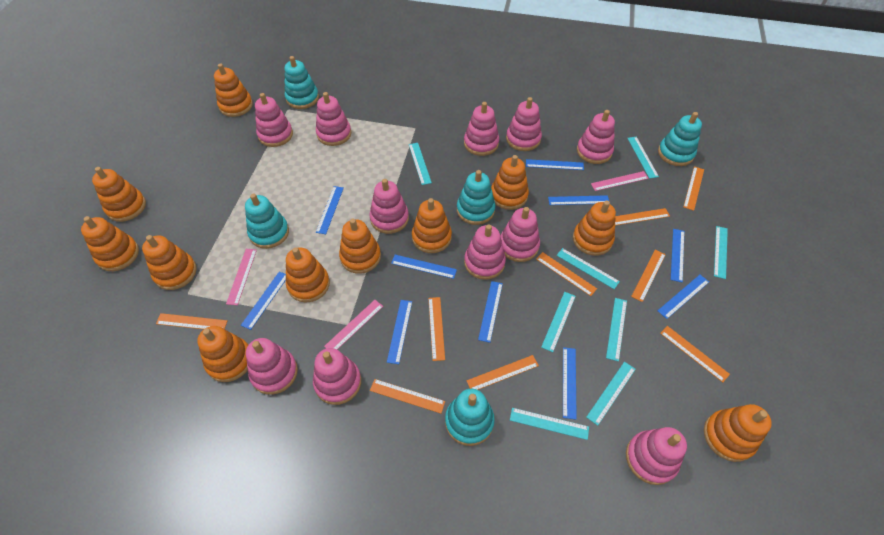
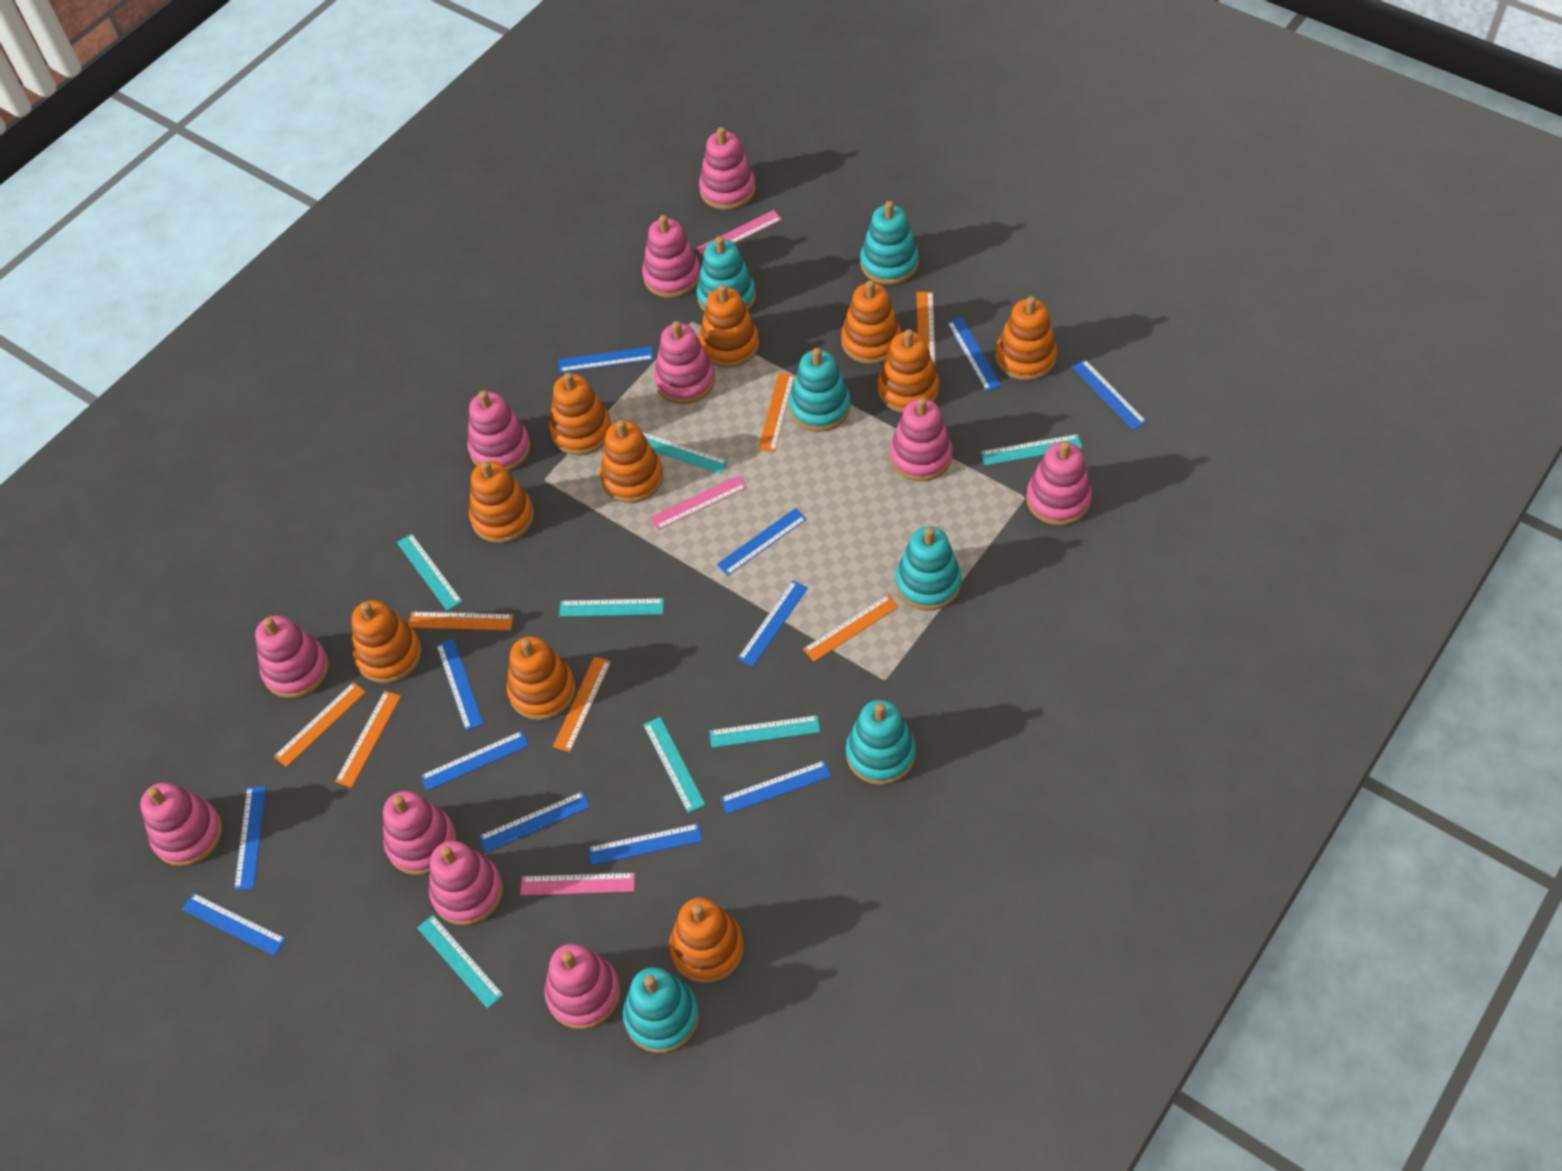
blue ruler: 10 -> 12
orange ruler: 9 -> 7
orange stacking toy: 11 -> 10
turquoise ruler: 8 -> 7
turquoise stacking toy: 5 -> 6

